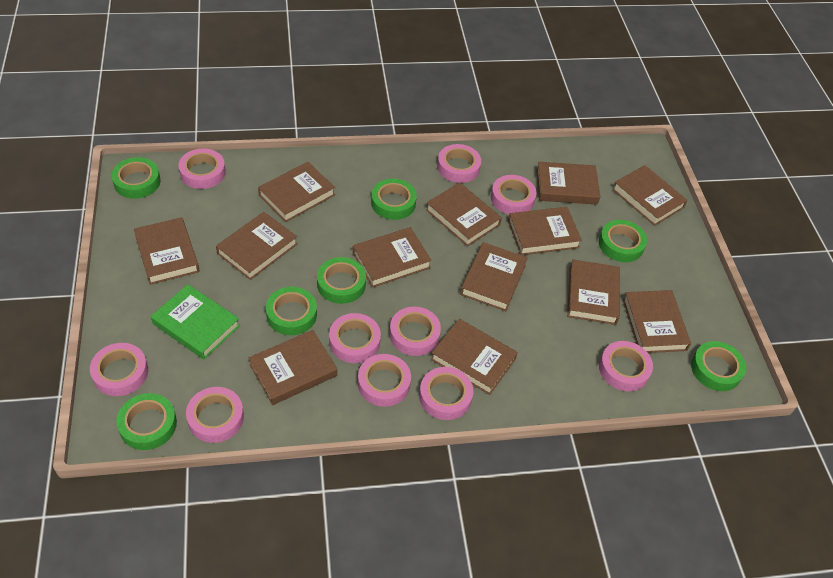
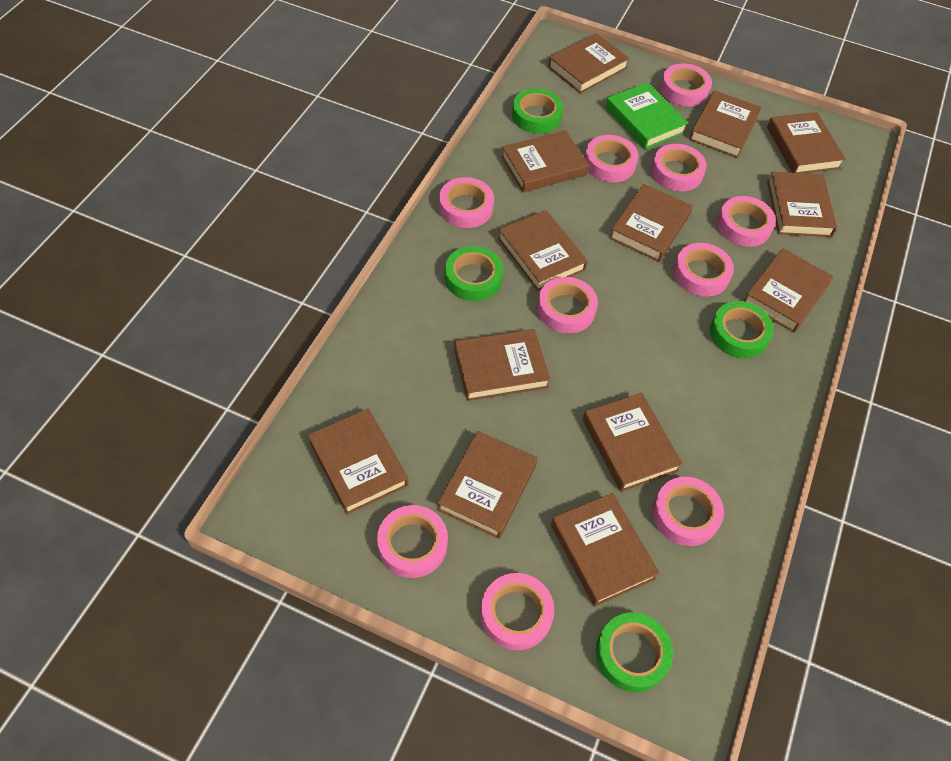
green tape: 7 -> 4

